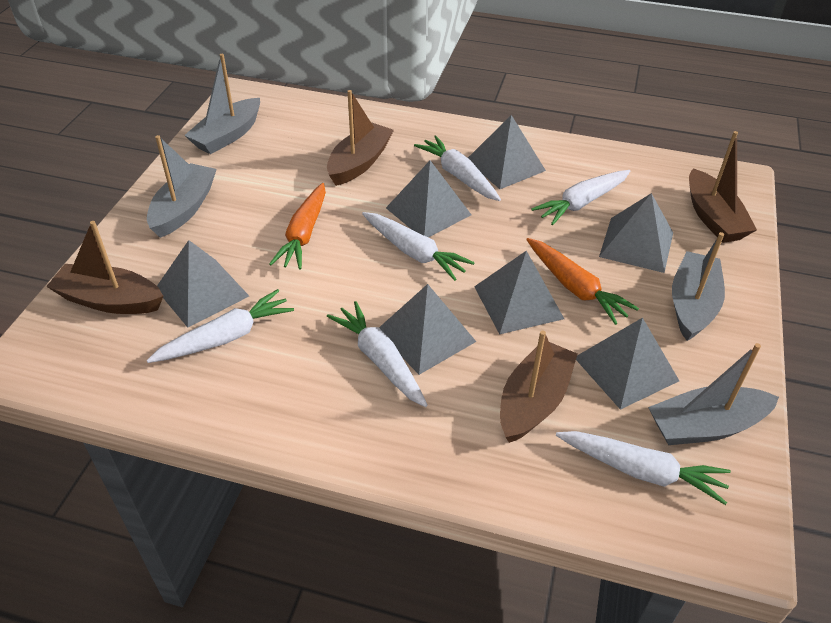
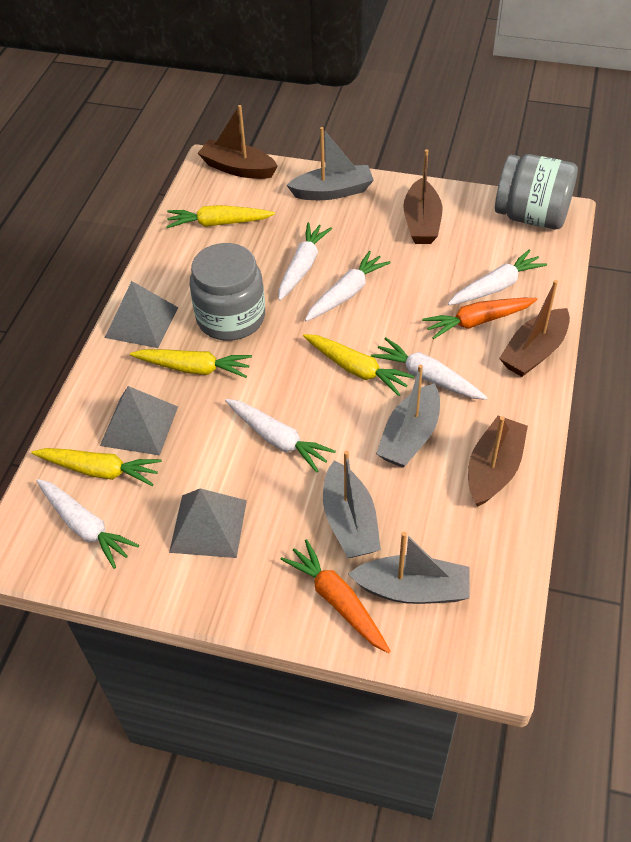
grey jar: 0 -> 2
grey pyramid: 7 -> 3
yellow carrot: 0 -> 4

